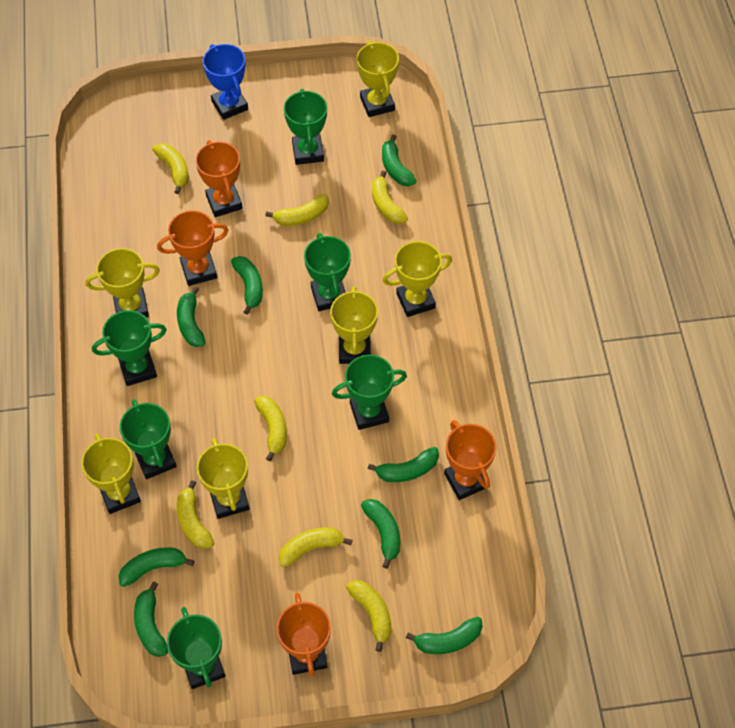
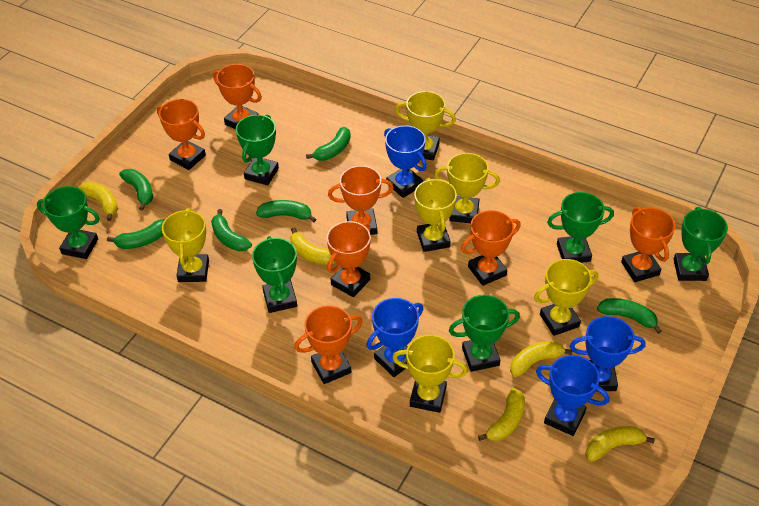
blue trophy: 1 -> 4
green banana: 8 -> 6
orange trophy: 4 -> 7
yellow banana: 7 -> 5

